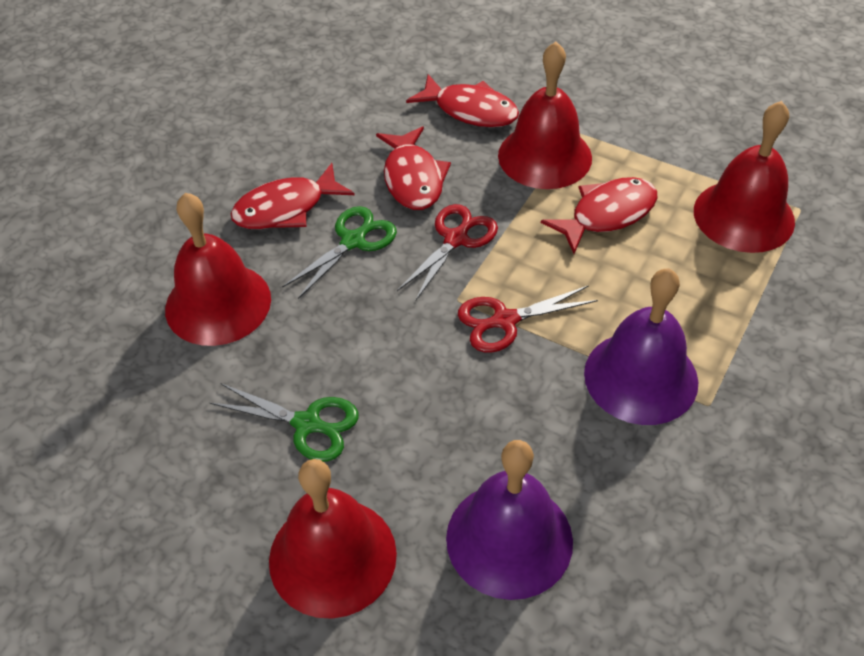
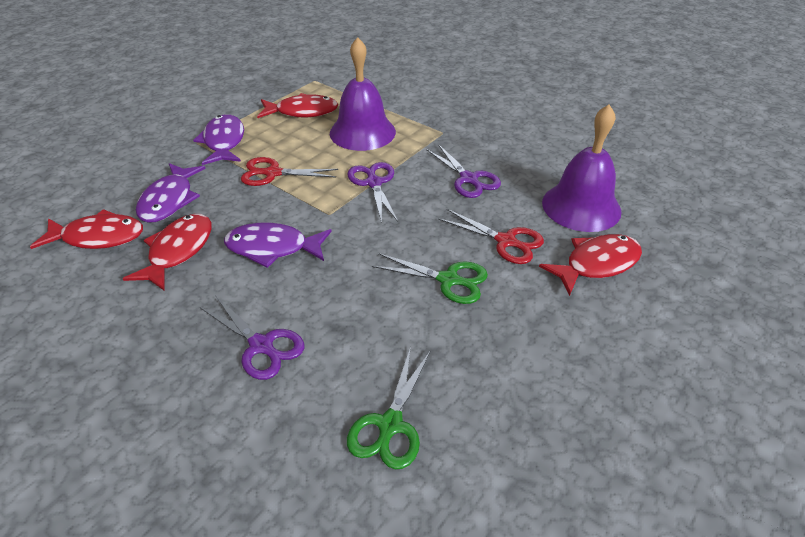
purple fish: 0 -> 3
purple scissors: 0 -> 3
red bell: 4 -> 0

